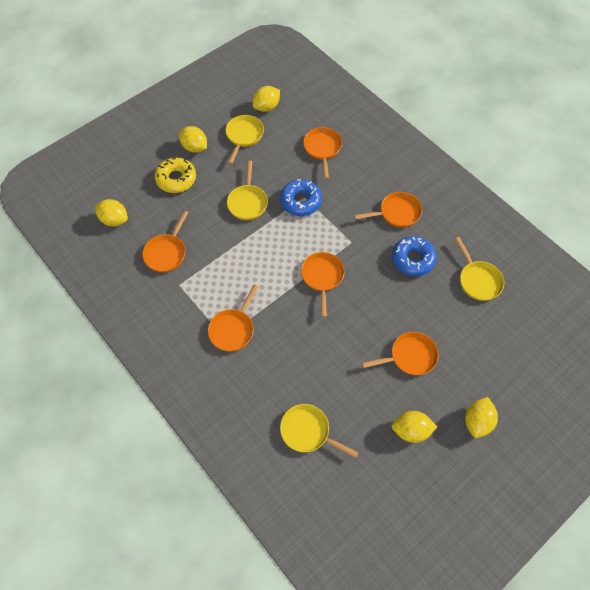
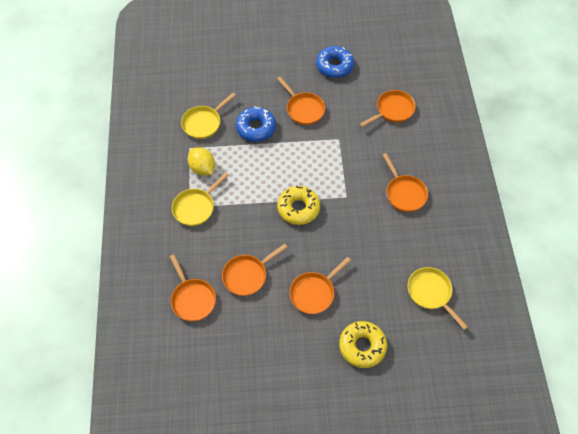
yellow donut: 1 -> 2
yellow lemon: 5 -> 1
yellow pan: 4 -> 3

